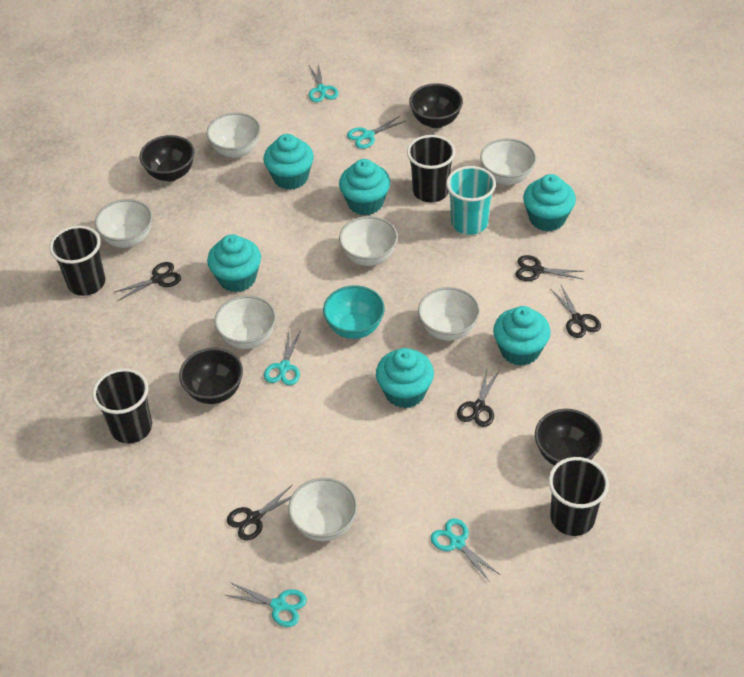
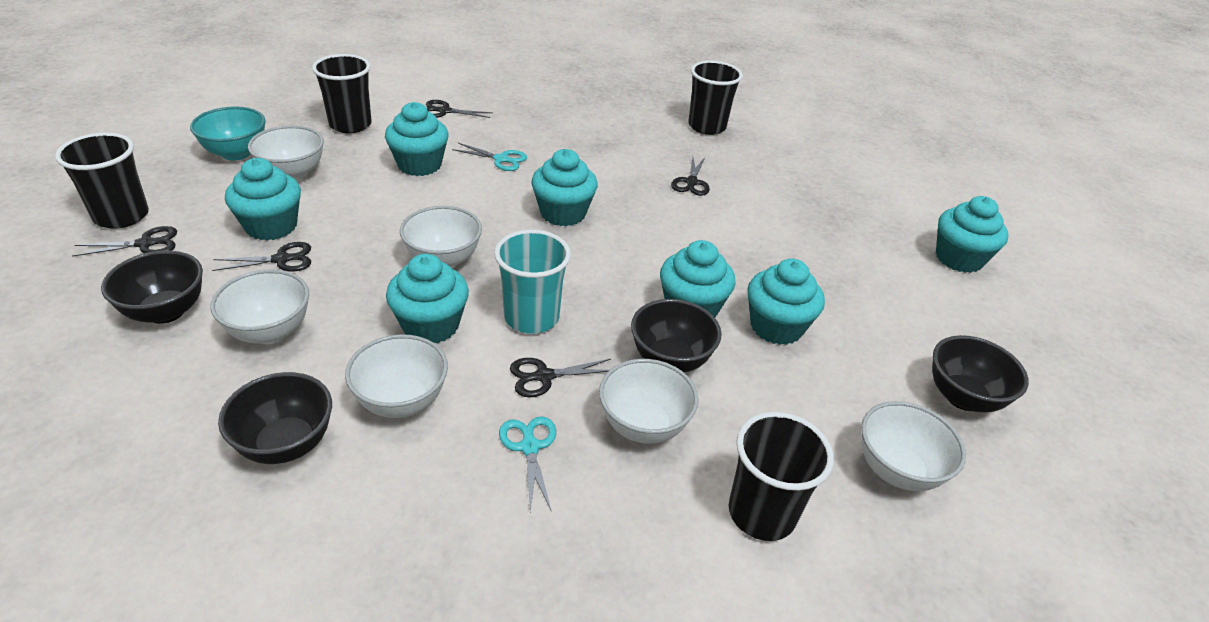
turquoise cupcake: 6 -> 7
turquoise scissors: 5 -> 2
white bowl: 7 -> 6

